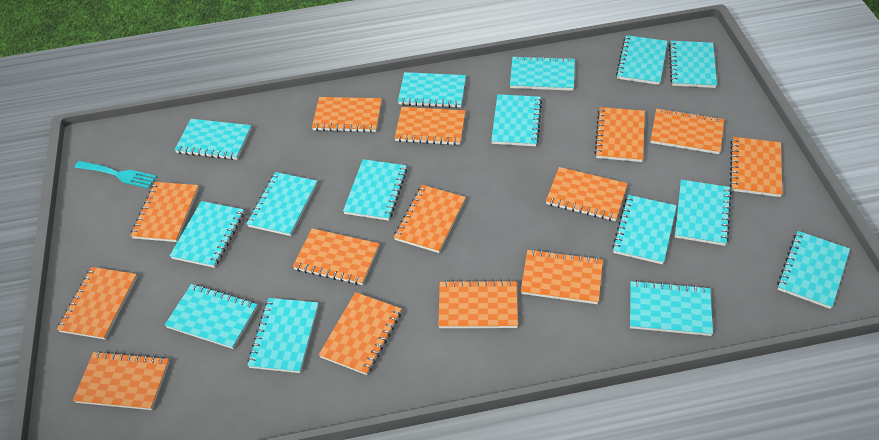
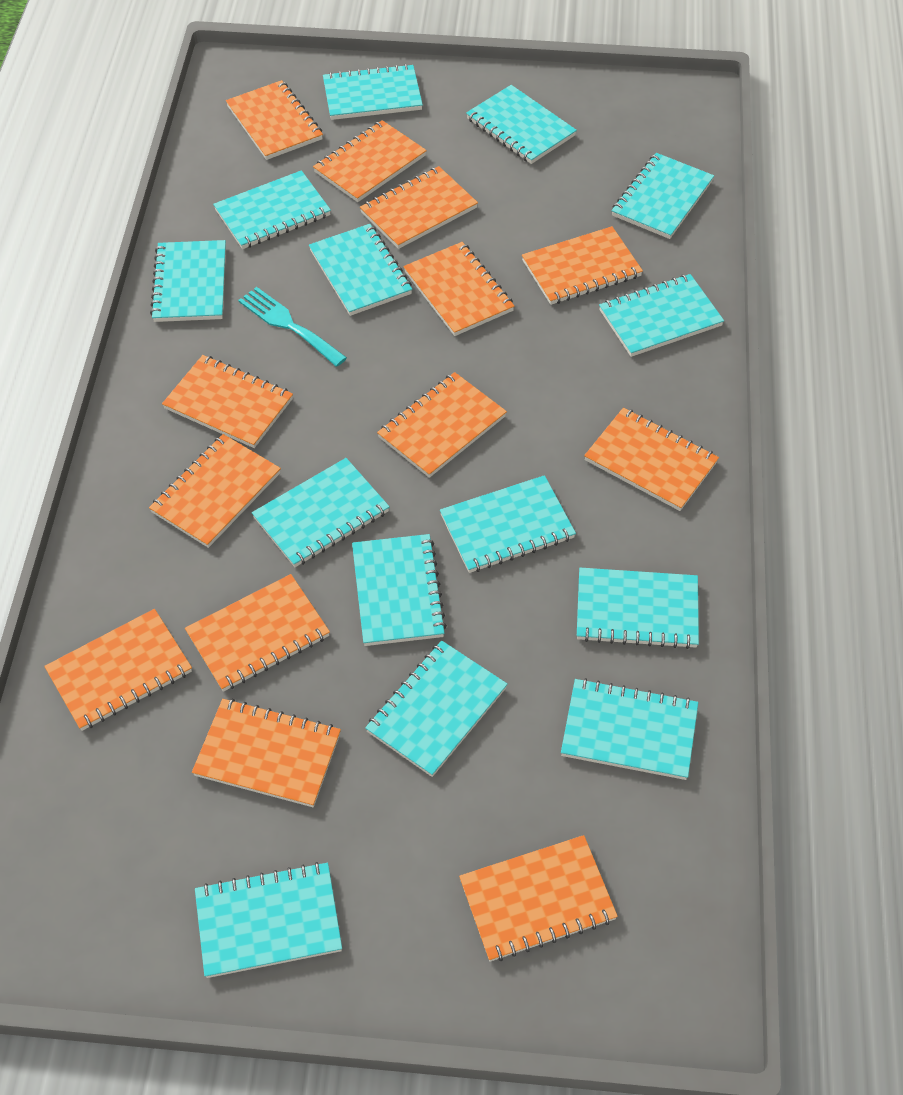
orange notebook: 14 -> 13
turquoise notebook: 15 -> 14

